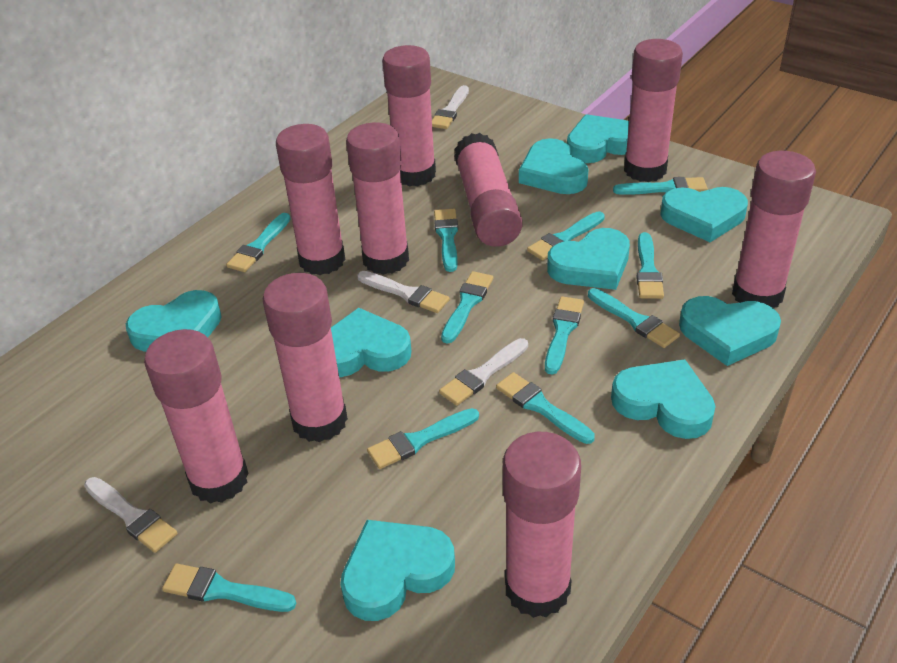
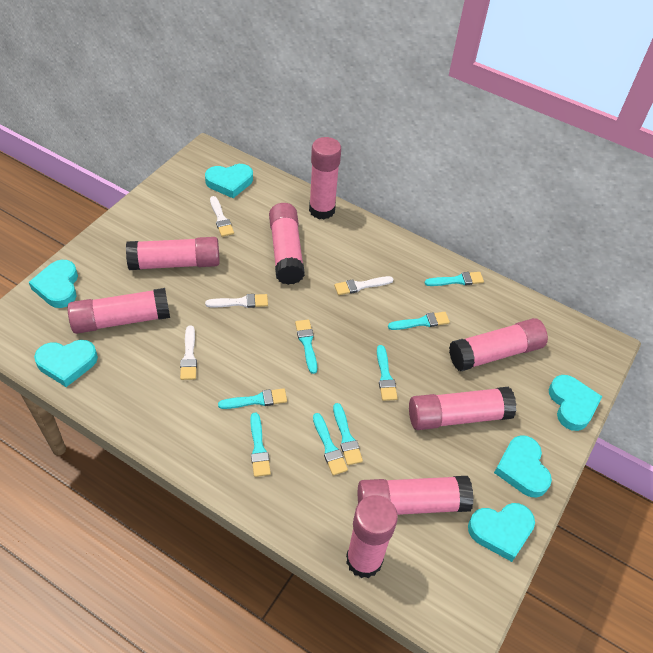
pink glue stick: 9 -> 8
turquoise brush: 11 -> 8
turquoise heart: 9 -> 6

